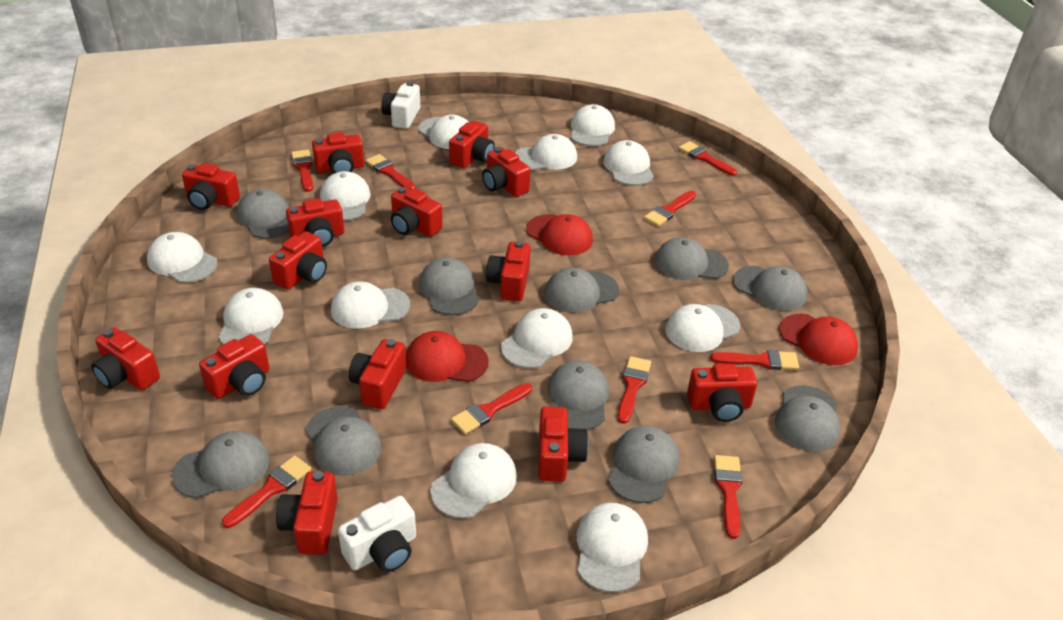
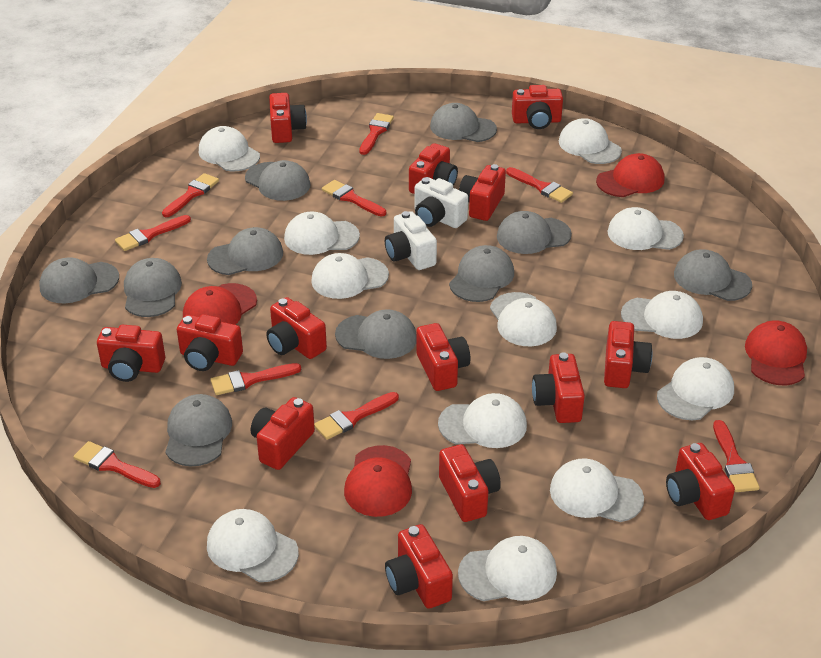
red cap: 3 -> 4

